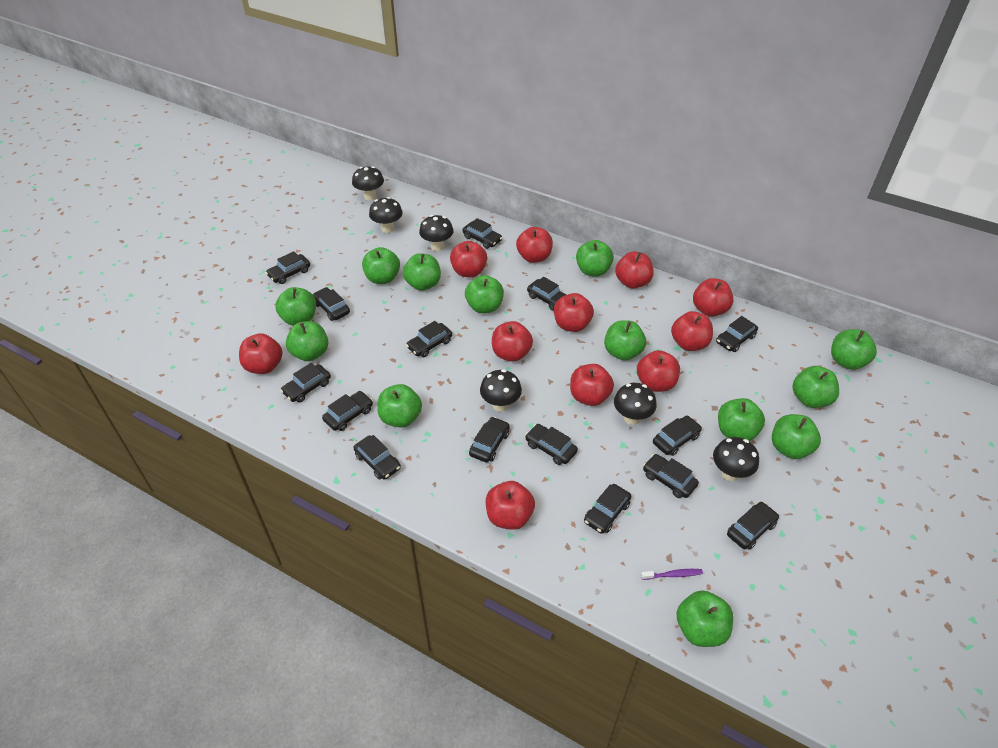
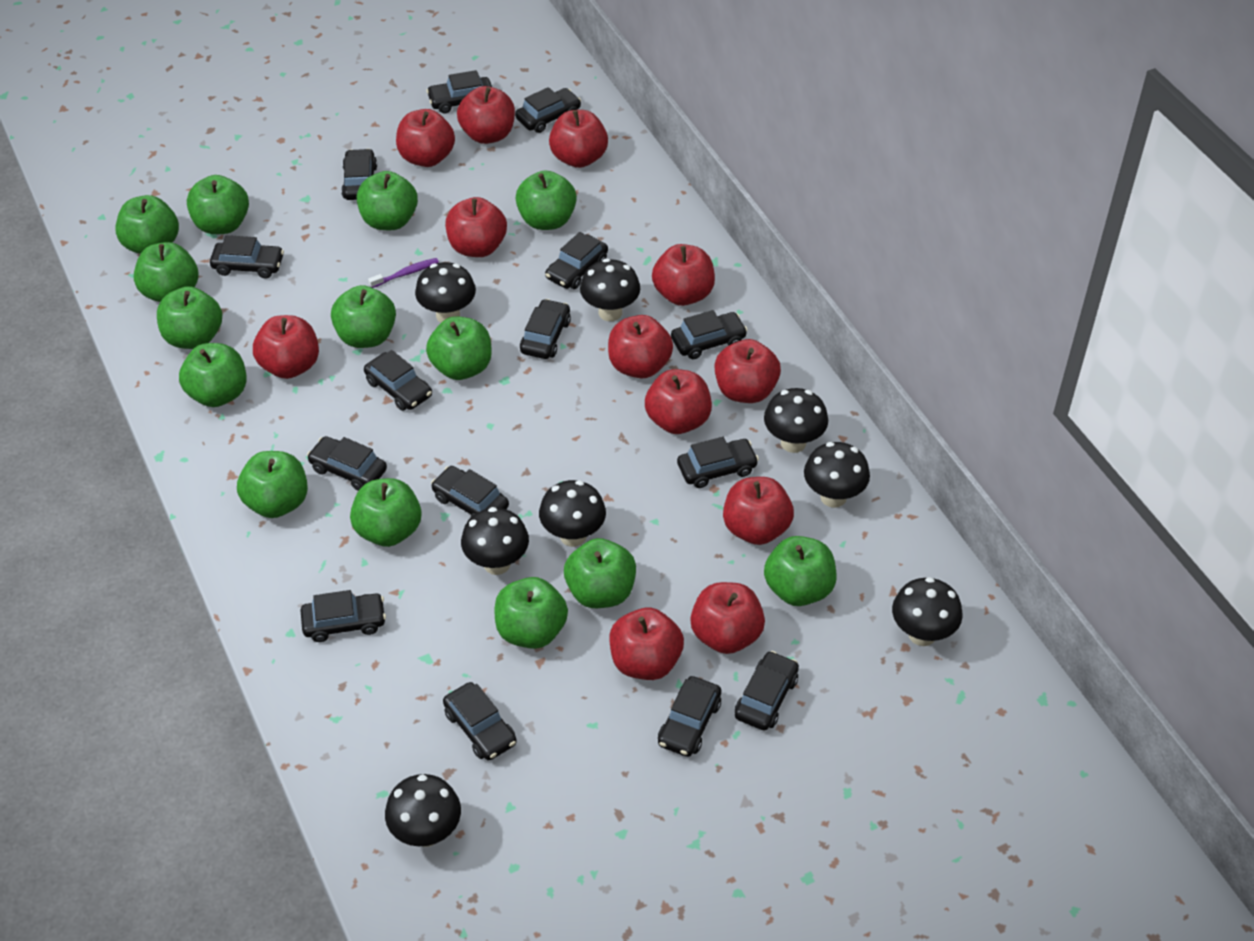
black mushroom: 6 -> 8
green apple: 13 -> 14
red apple: 11 -> 12

